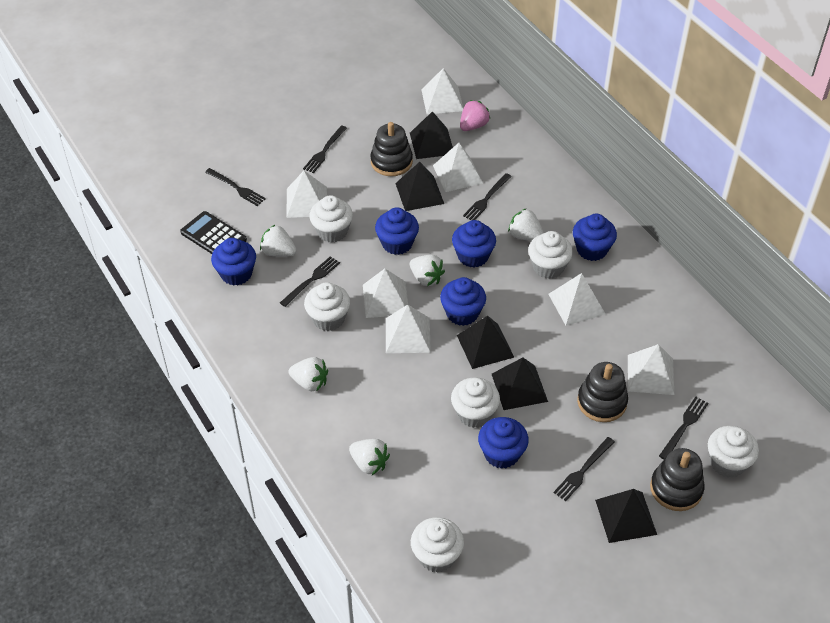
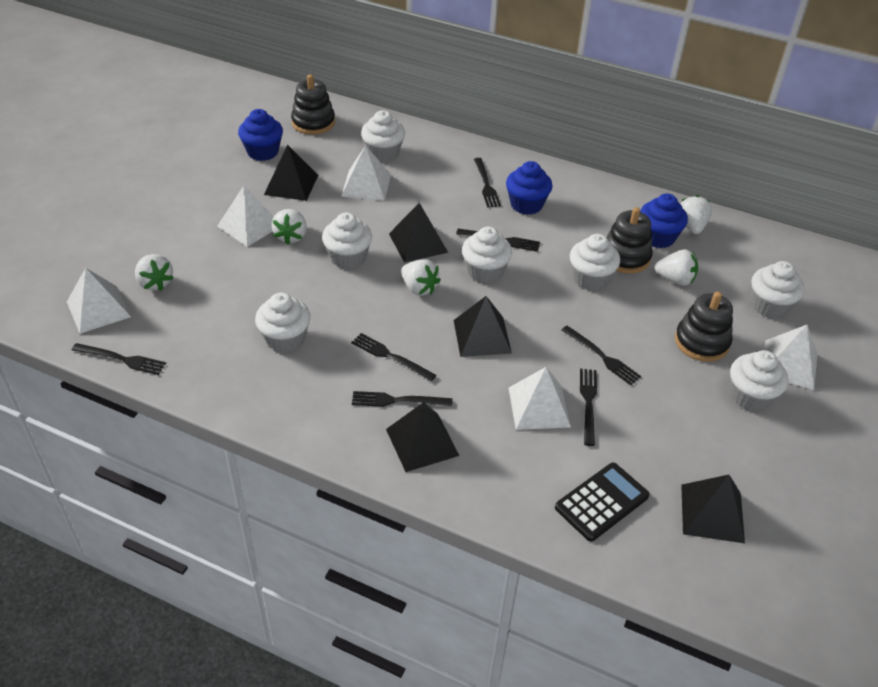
black fork: 6 -> 7
blue cupcake: 6 -> 3
pink strawberry: 1 -> 0
white cupcake: 6 -> 7
white pyramid: 7 -> 5

